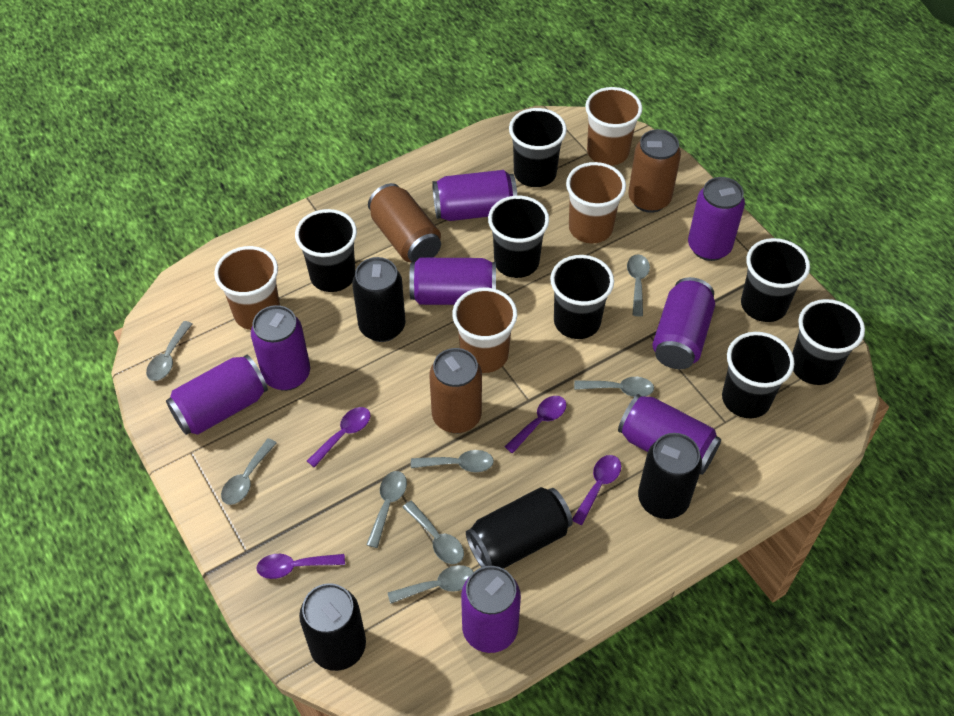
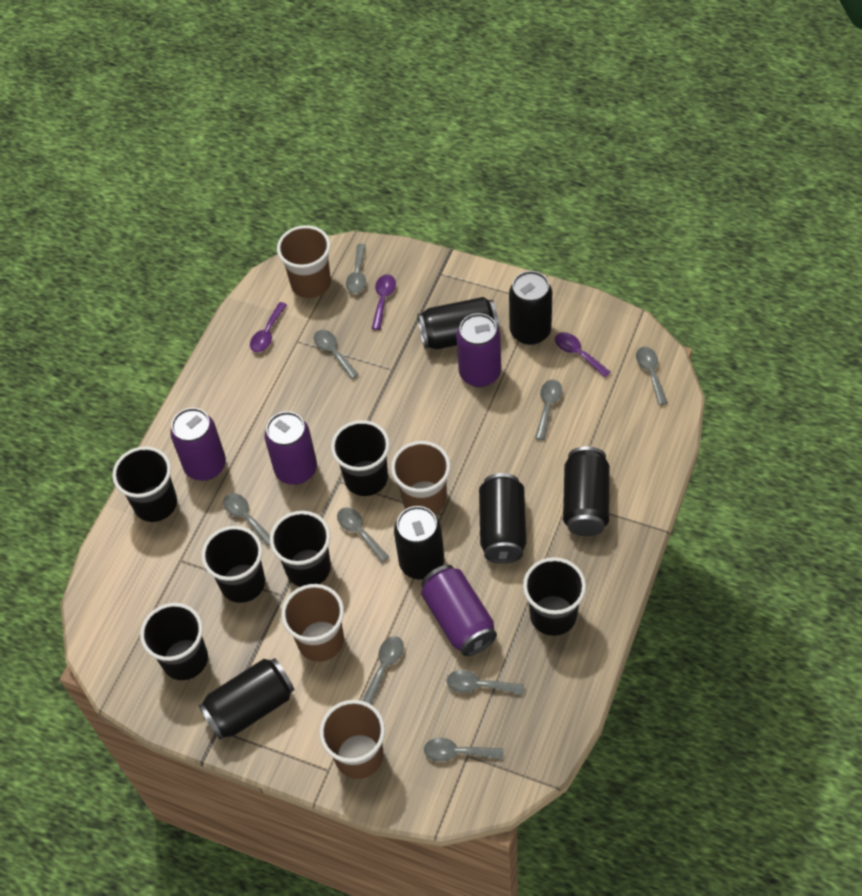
black can: 4 -> 6
black cup: 7 -> 6
brown can: 3 -> 0
grey spoon: 8 -> 9
purple can: 8 -> 4
purple spoon: 4 -> 3

